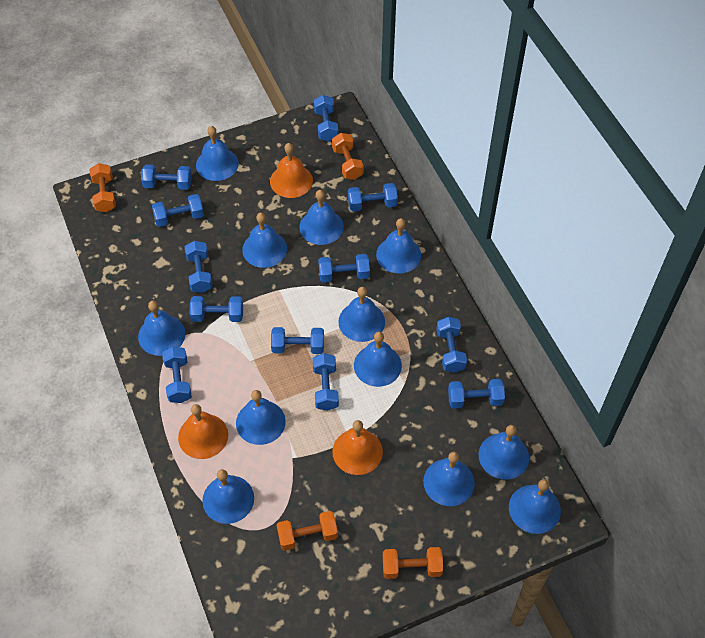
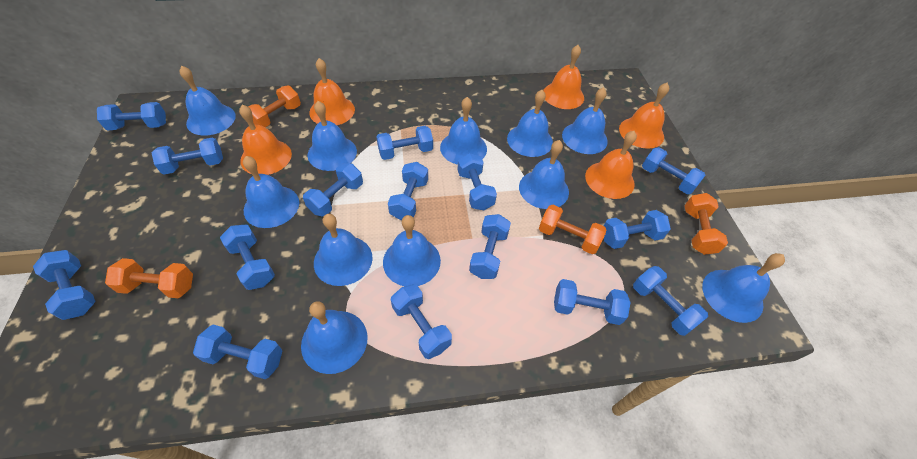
blue bell: 12 -> 11
blue dumbbell: 12 -> 15
orange bell: 3 -> 5

